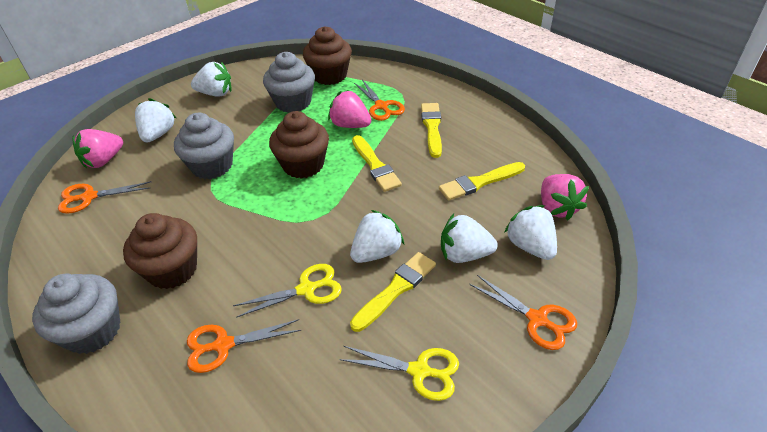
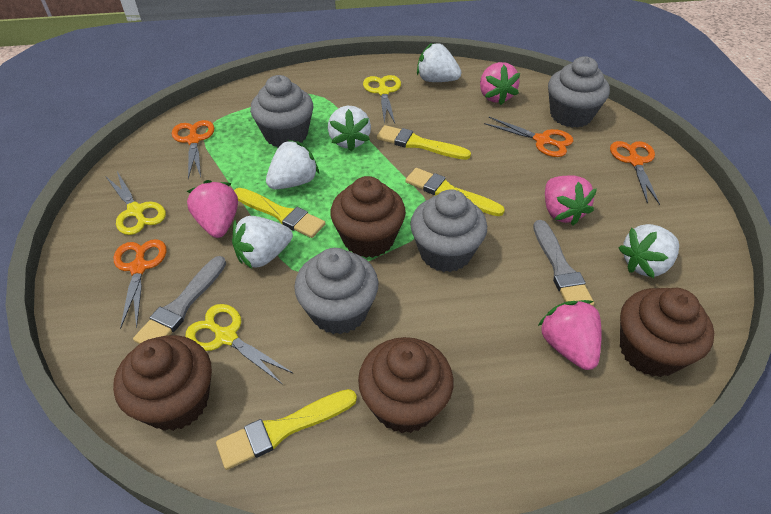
brown cupcake: 3 -> 4
grey brush: 0 -> 2
grey cupcake: 3 -> 4
pink strawberry: 3 -> 4
yellow scissors: 2 -> 3

